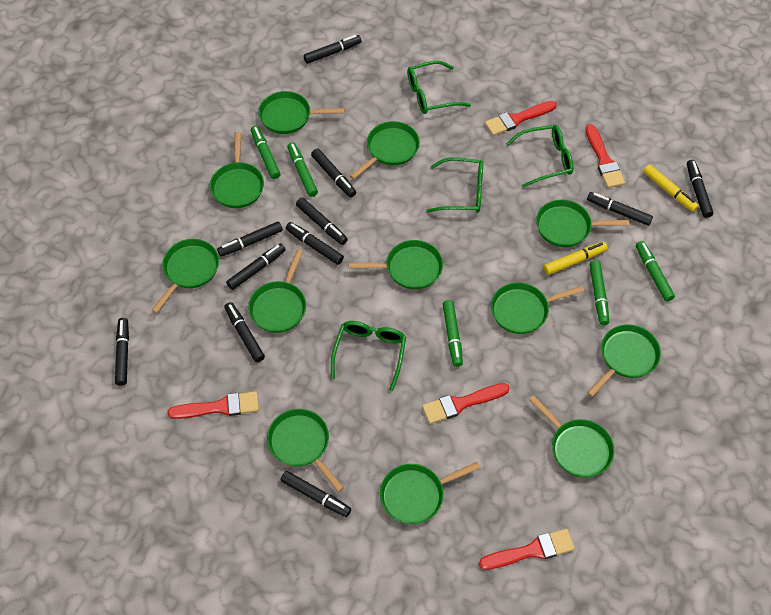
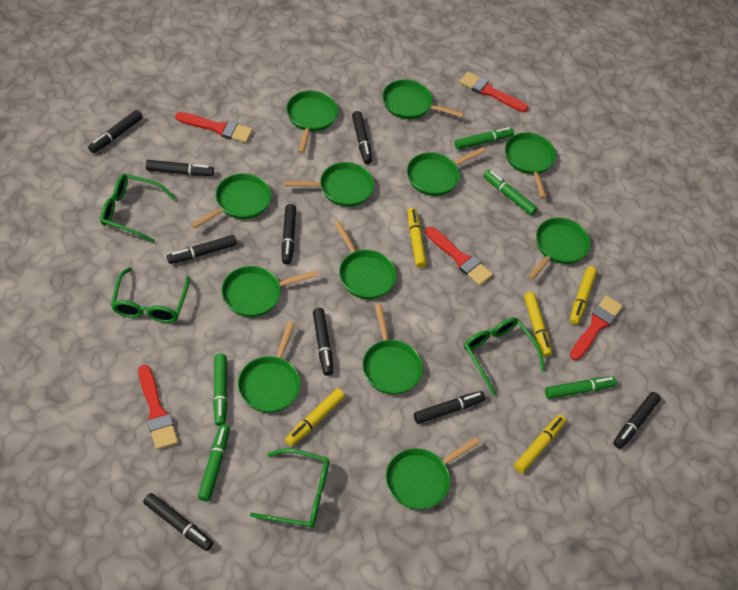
black marker: 11 -> 9
yellow marker: 2 -> 5

